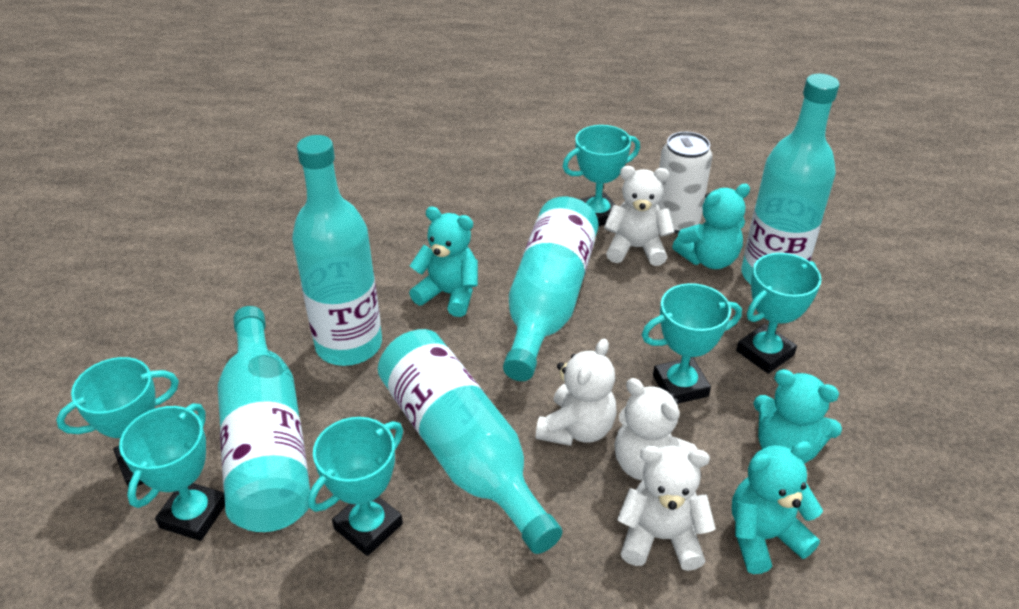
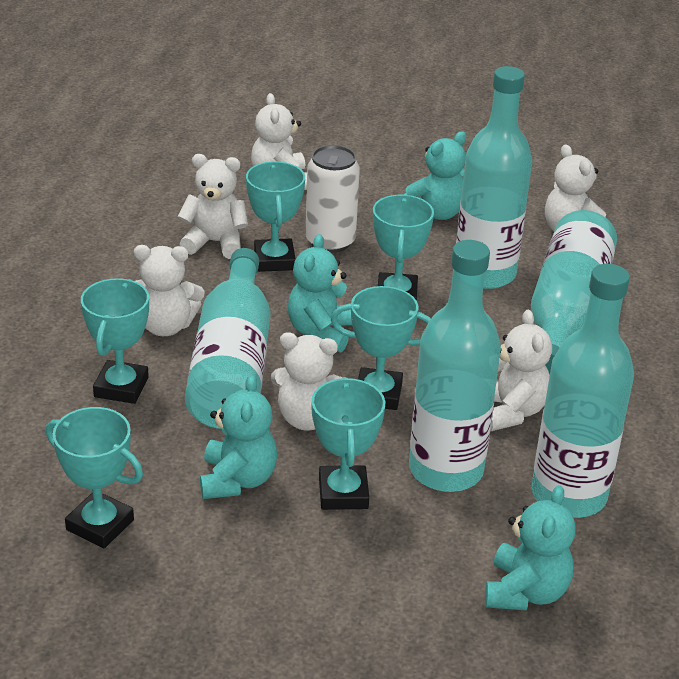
white teddy bear: 4 -> 6

